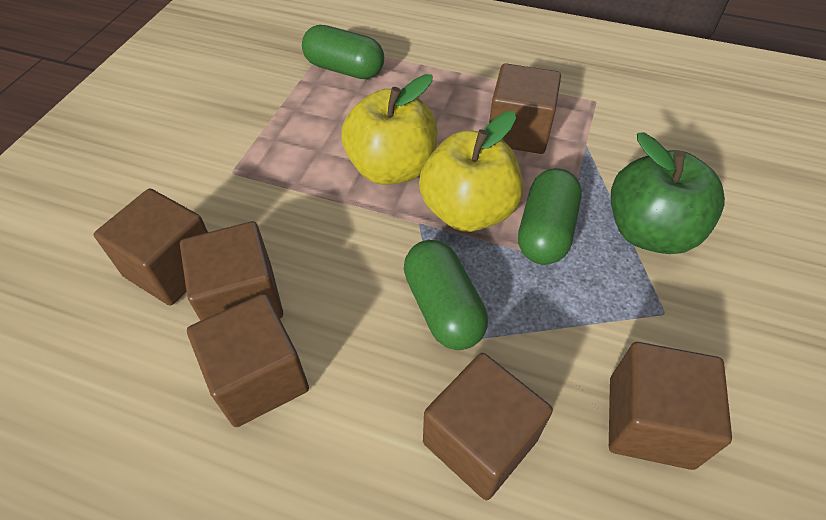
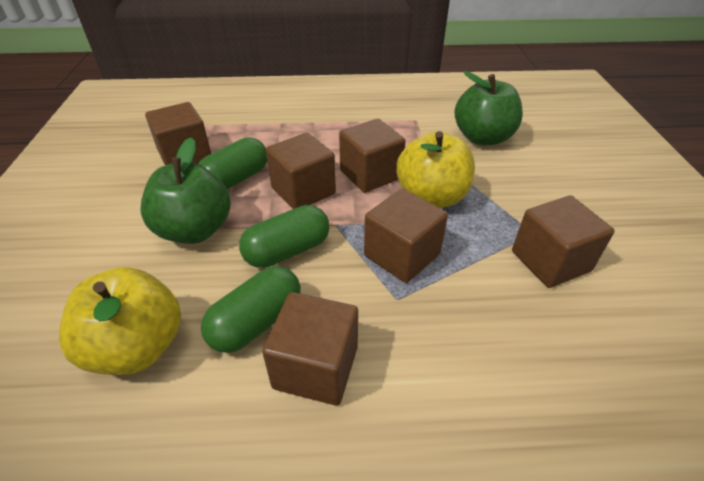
green apple: 1 -> 2

